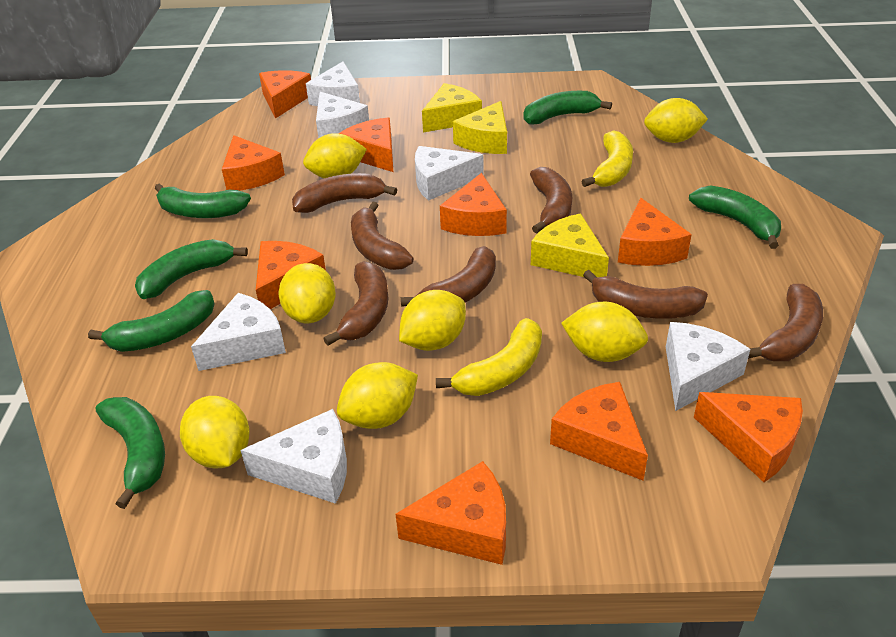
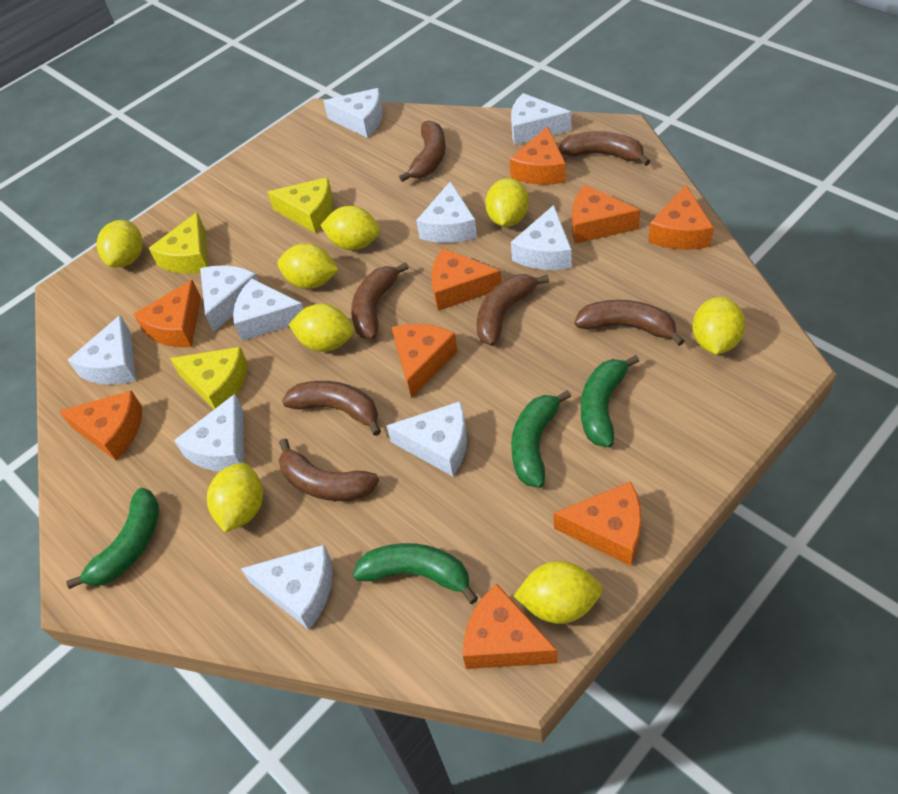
green banana: 6 -> 4
white cheese: 6 -> 10
yellow banana: 2 -> 0
yellow lemon: 7 -> 8

